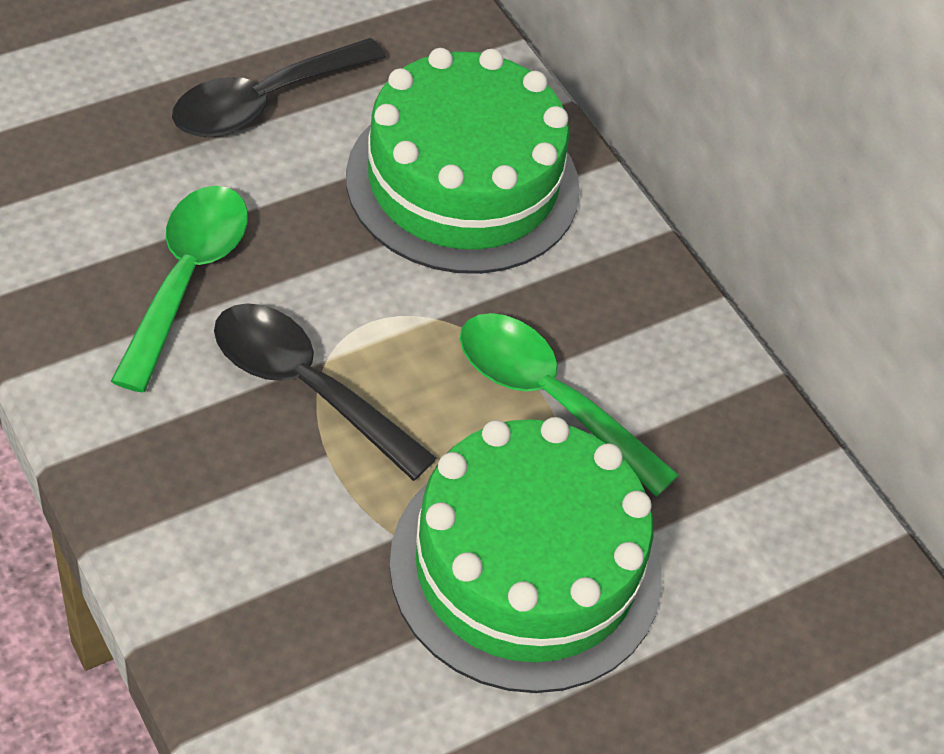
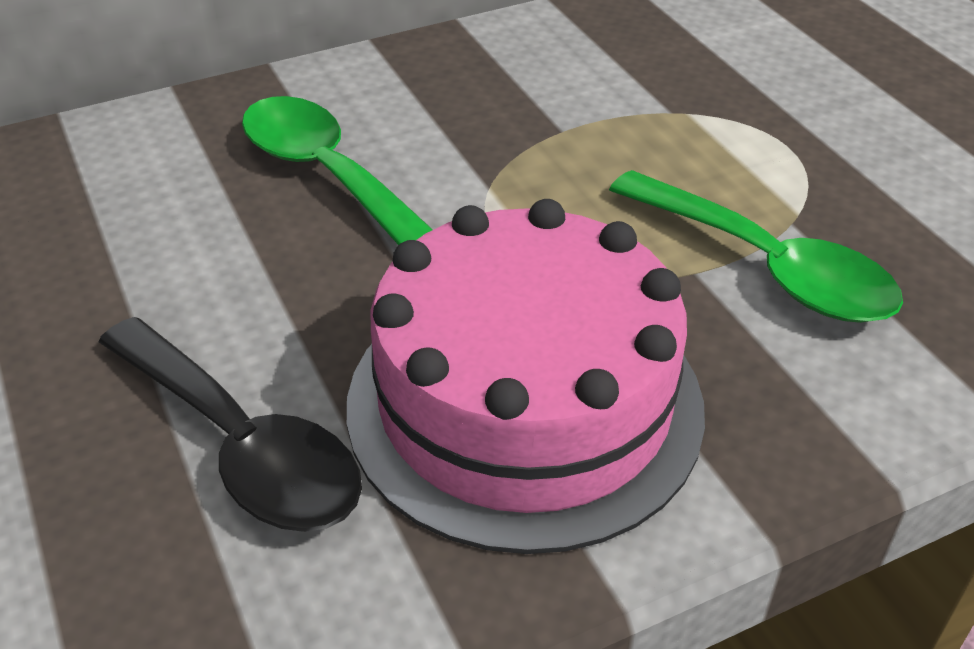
black spoon: 2 -> 1
green cake: 2 -> 0
pink cake: 0 -> 1

